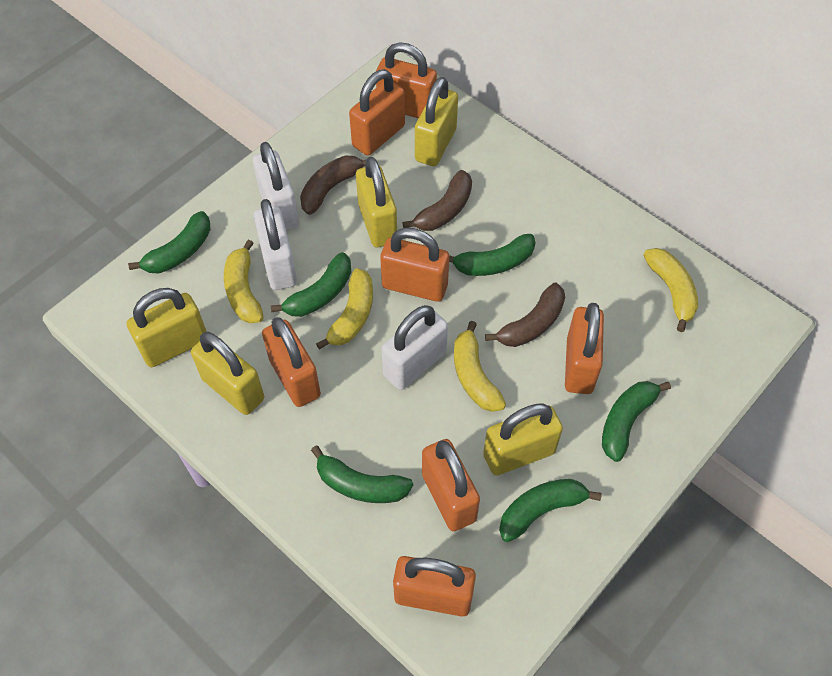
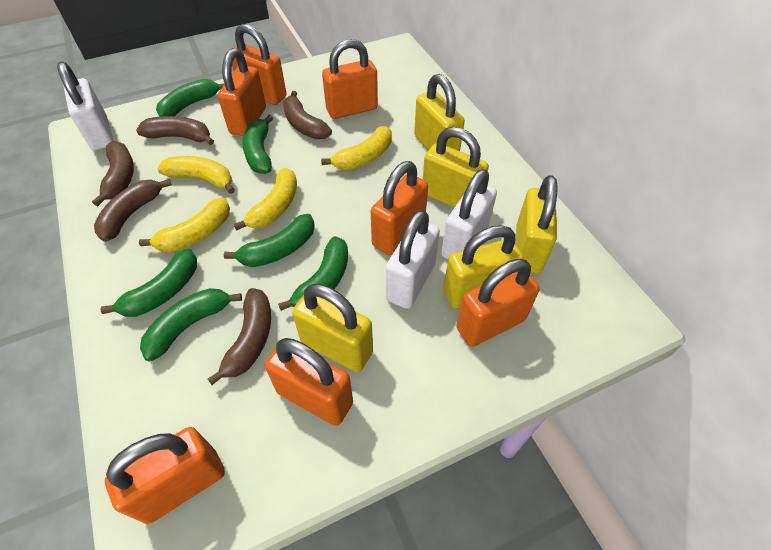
brown banana: 3 -> 5

